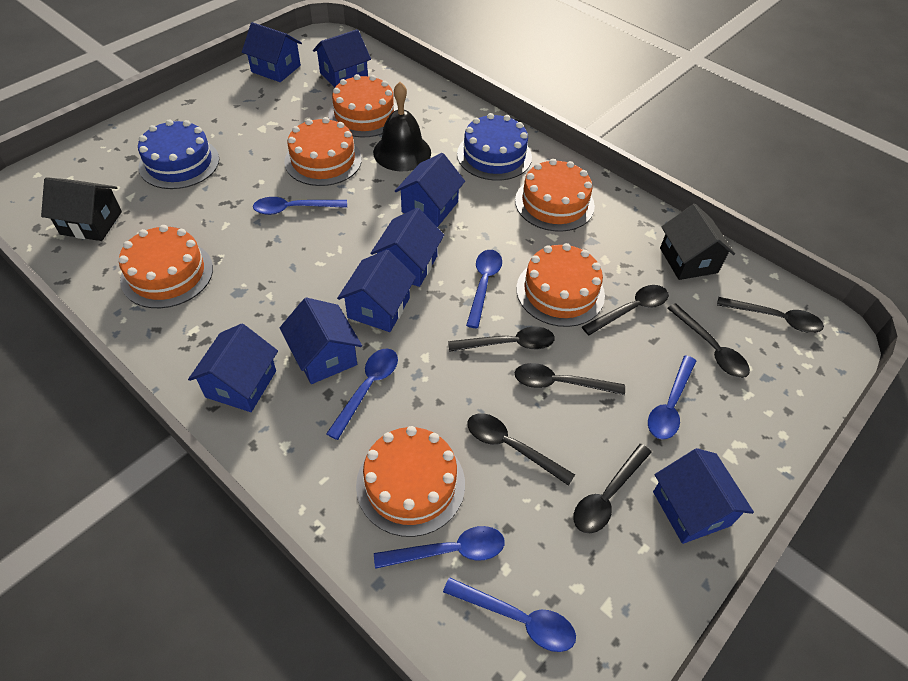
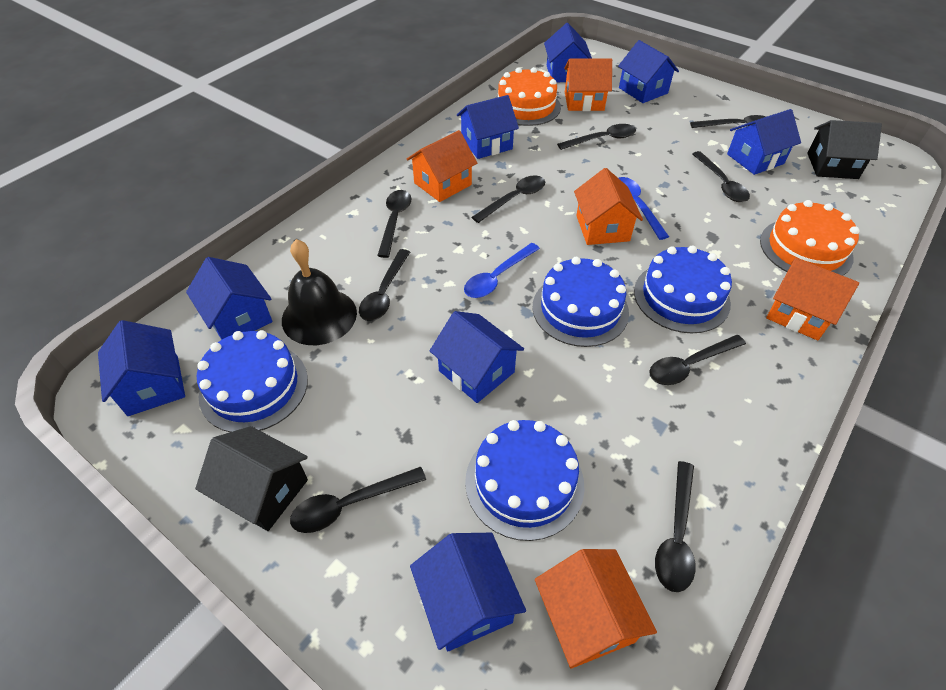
black spoon: 7 -> 9
blue cake: 2 -> 4
blue spoon: 6 -> 2
orange cake: 6 -> 2
orange house: 0 -> 5

